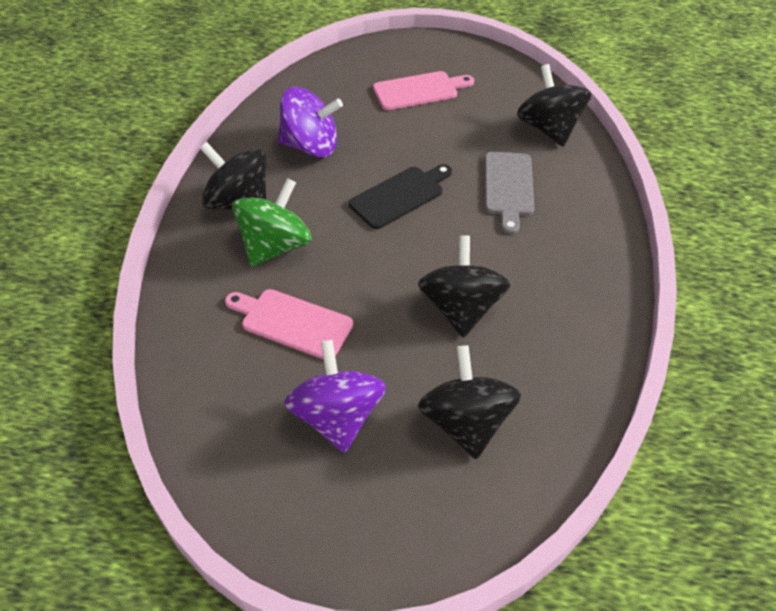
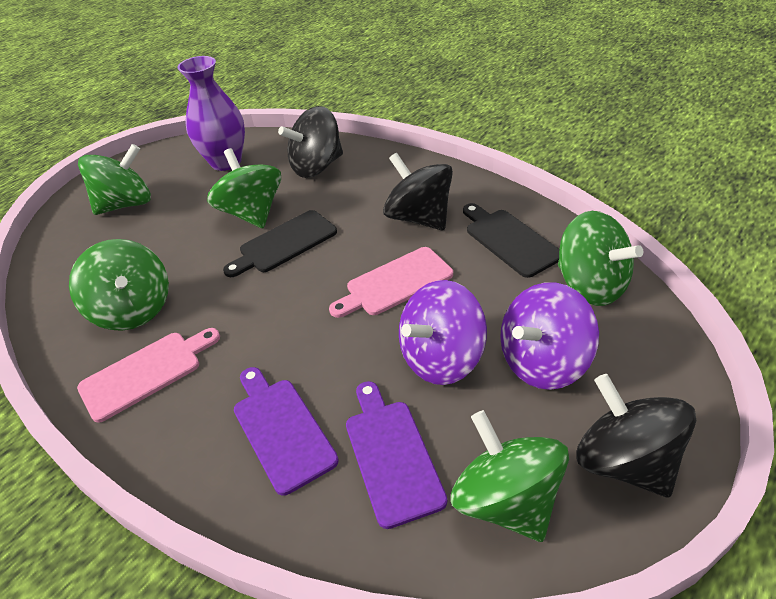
black cutting board: 1 -> 2
black spinning top: 4 -> 3
green spinning top: 1 -> 5
grey cutting board: 1 -> 0
purple cutting board: 0 -> 2
purple vase: 0 -> 1

